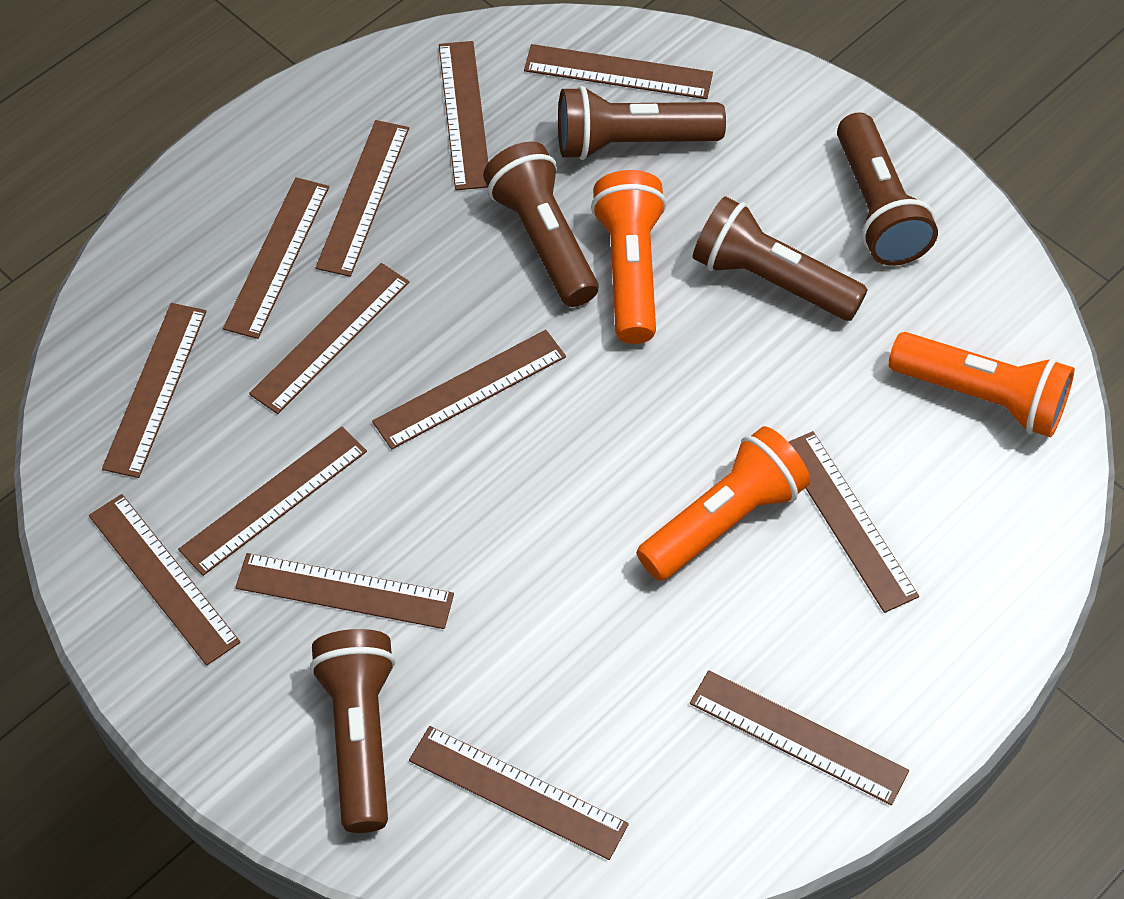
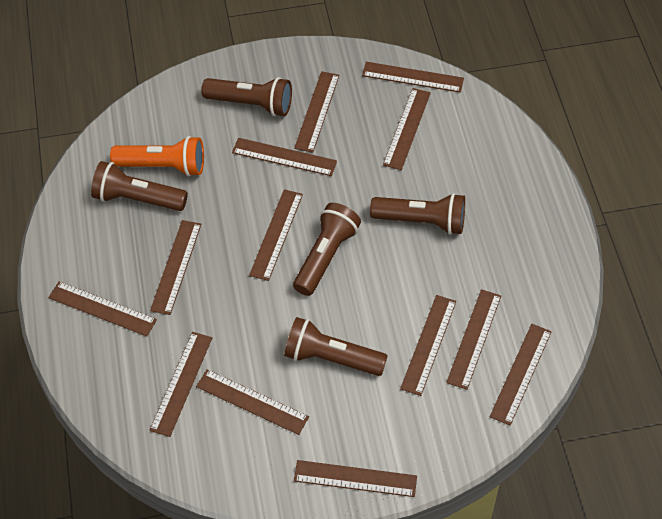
orange flashlight: 3 -> 1

